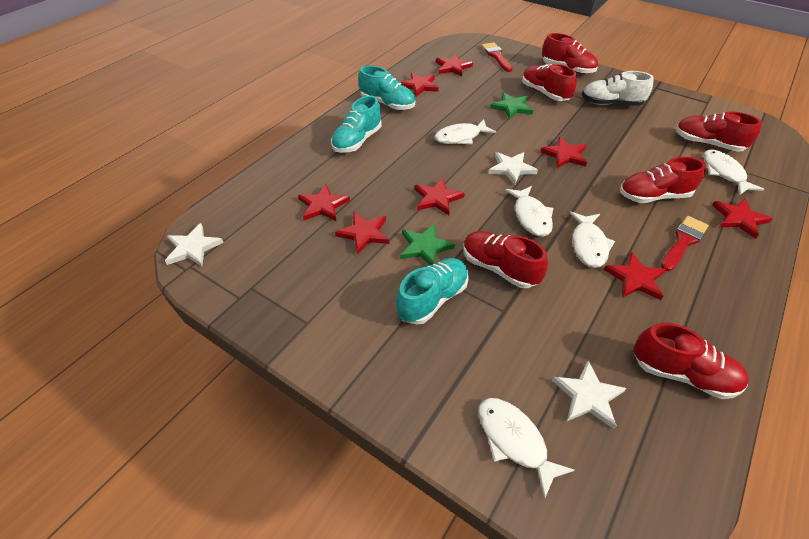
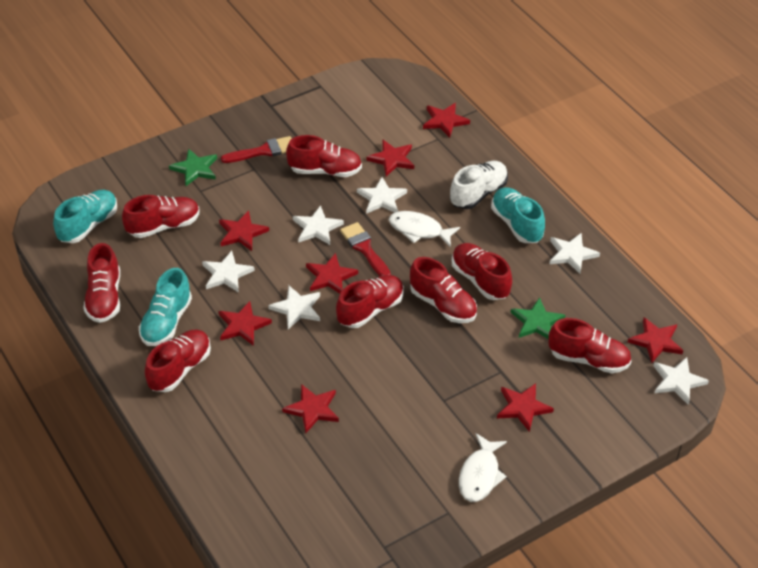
red shoe: 6 -> 8
white fish: 5 -> 2
white star: 3 -> 6

